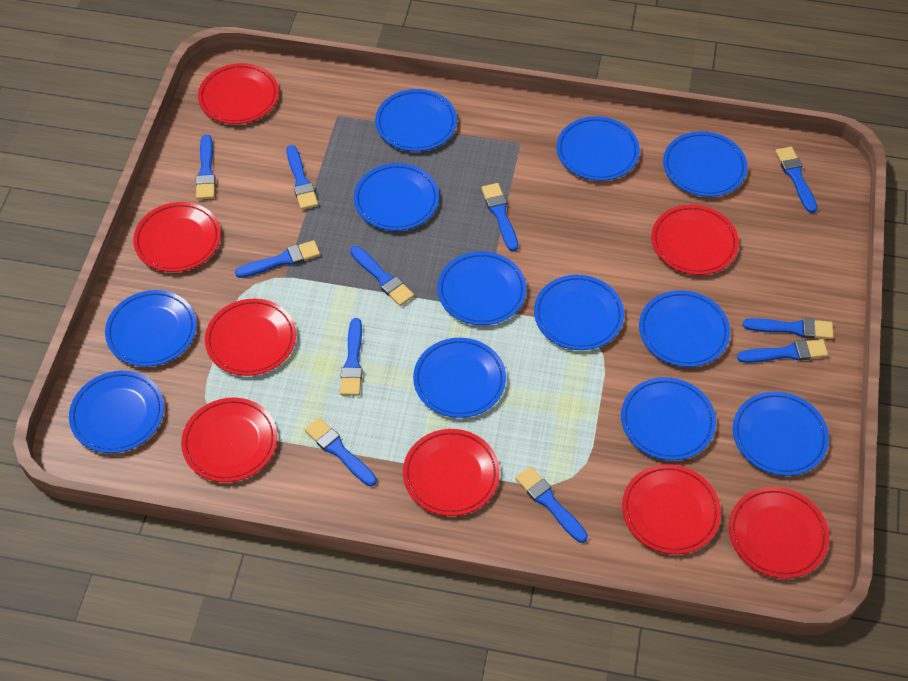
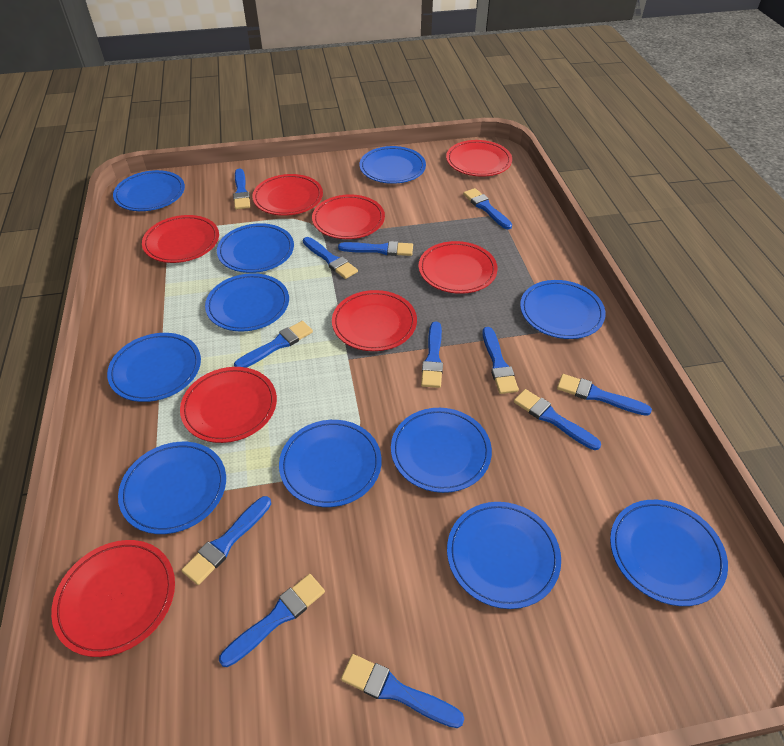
blue brush: 11 -> 12
blue plate: 12 -> 11

